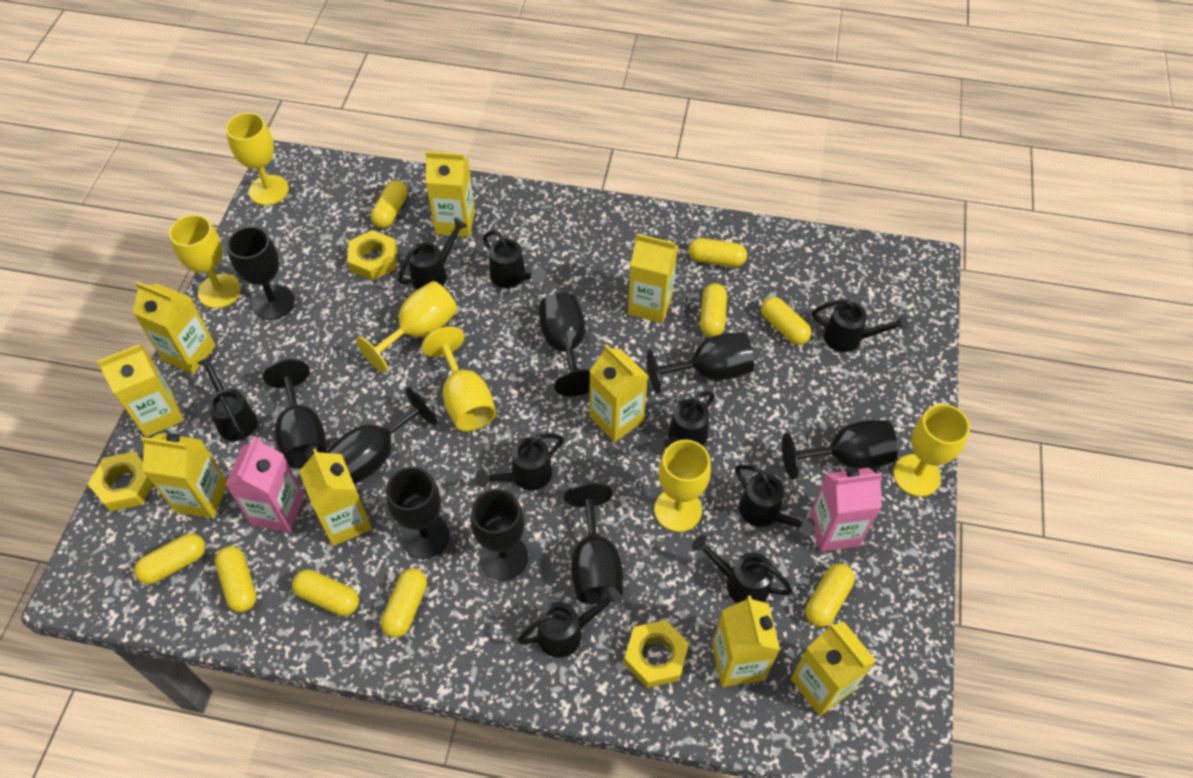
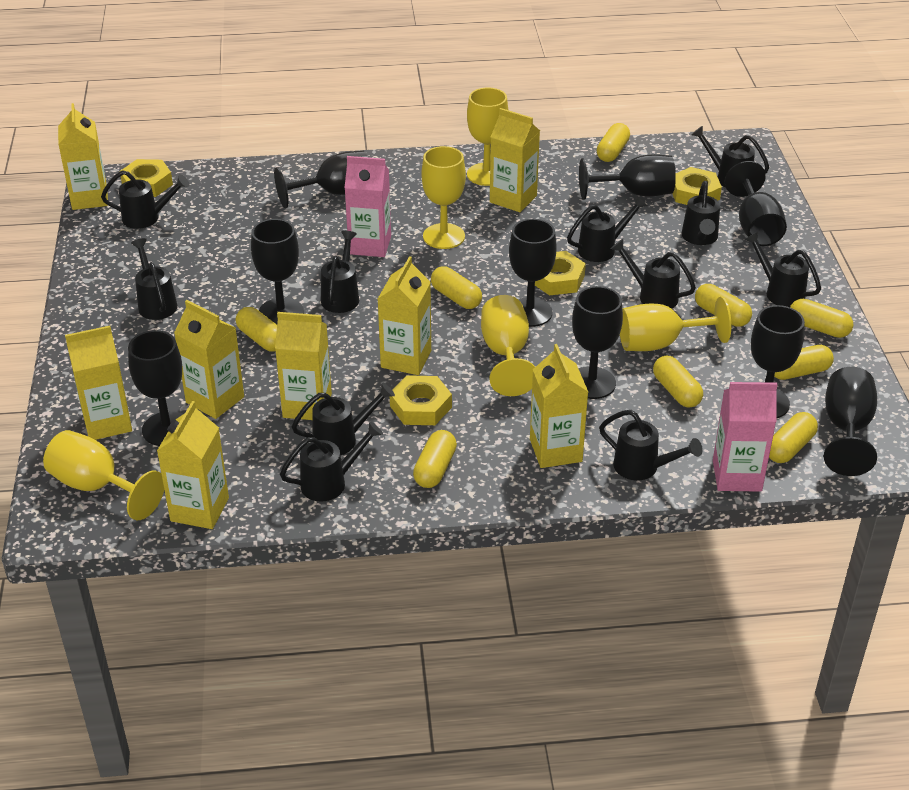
black watering can: 9 -> 11
yellow carton: 9 -> 8
yellow goblet: 6 -> 5
yellow nut: 3 -> 4

